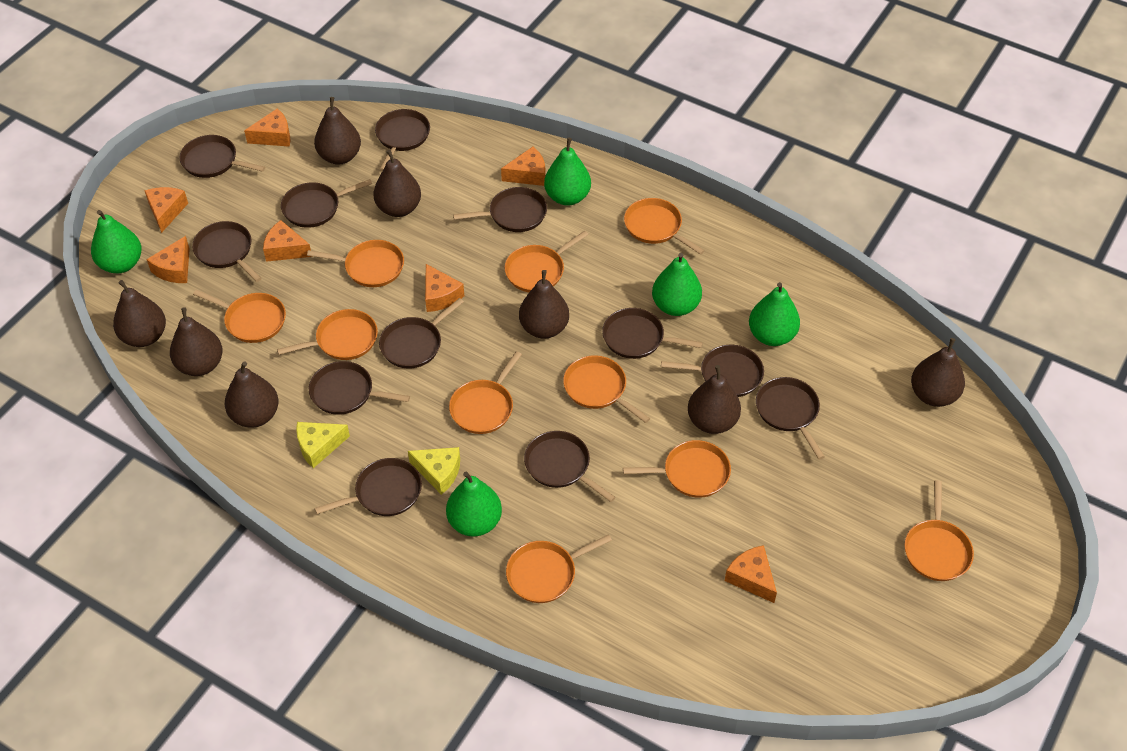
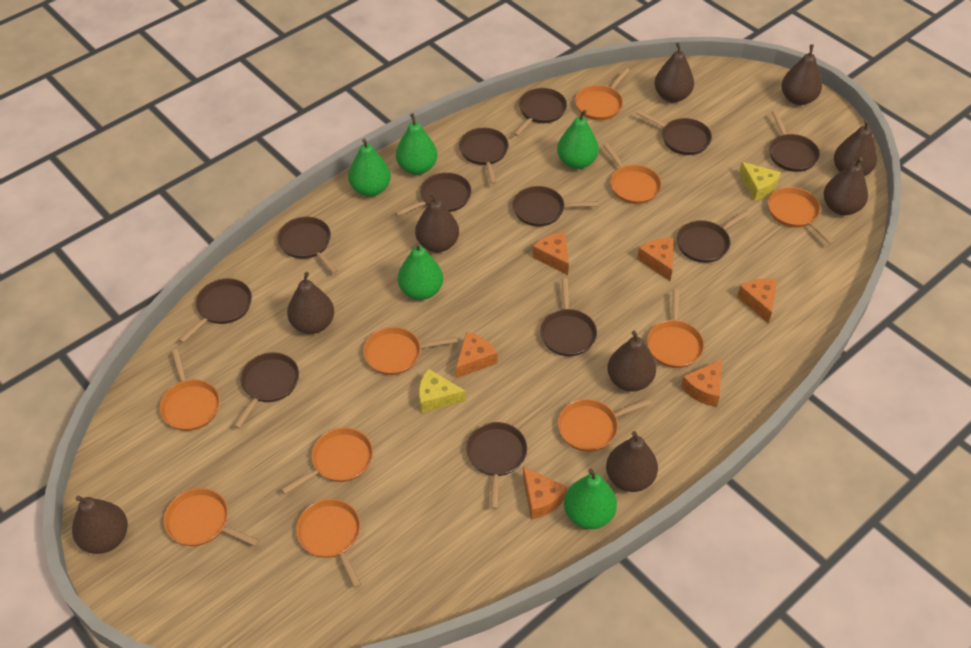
brown pear: 8 -> 9
orange cheese: 7 -> 6

